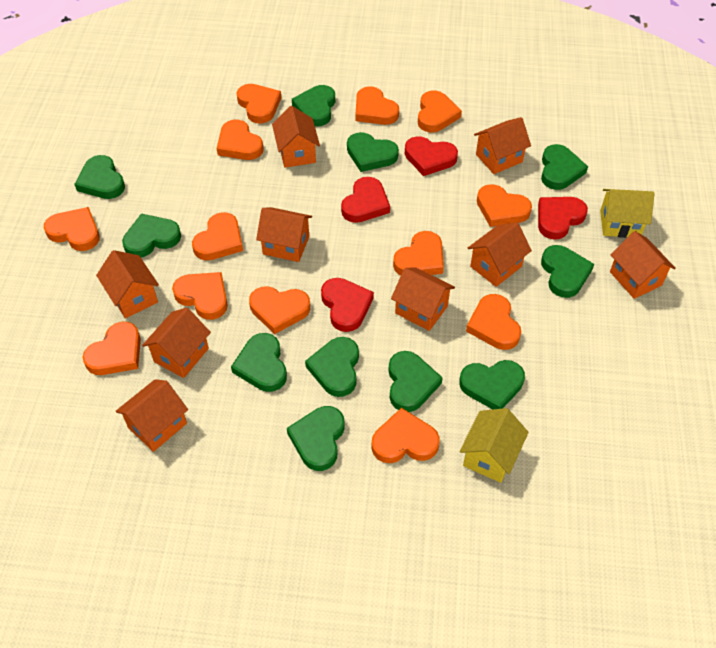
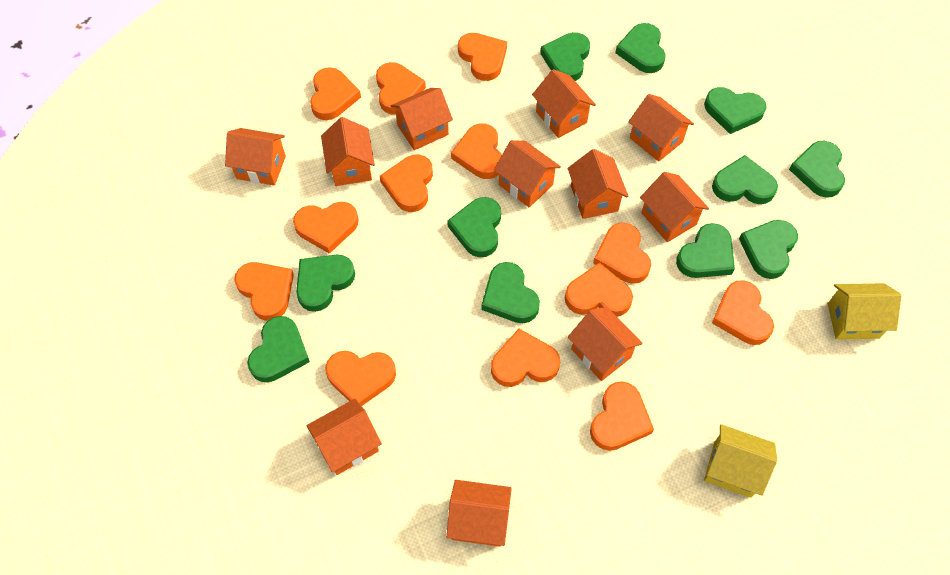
orange house: 9 -> 11
red heart: 4 -> 0

